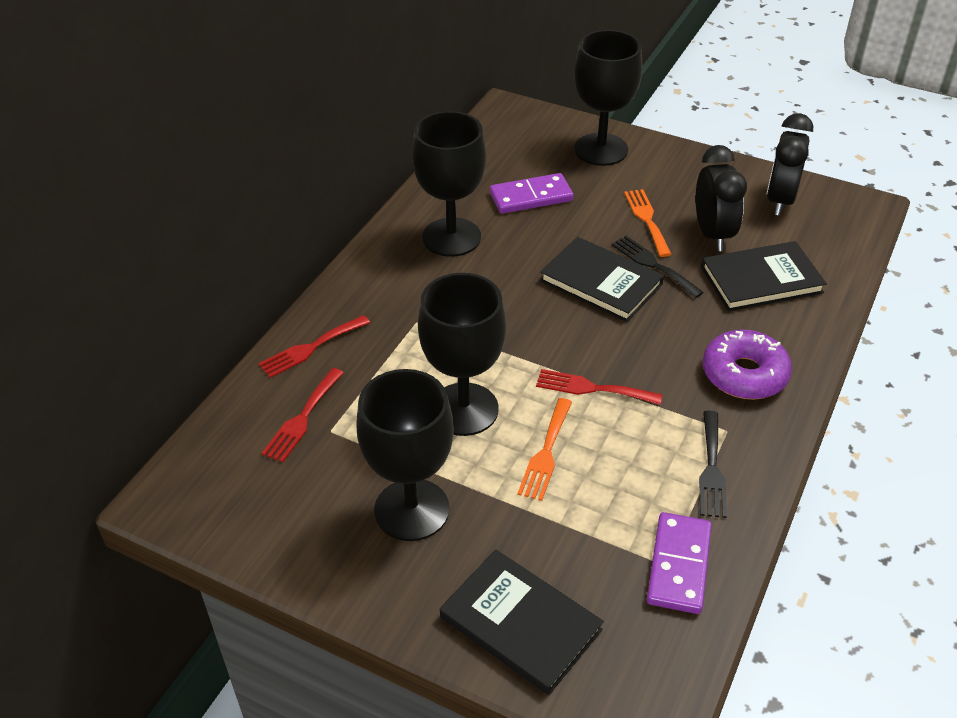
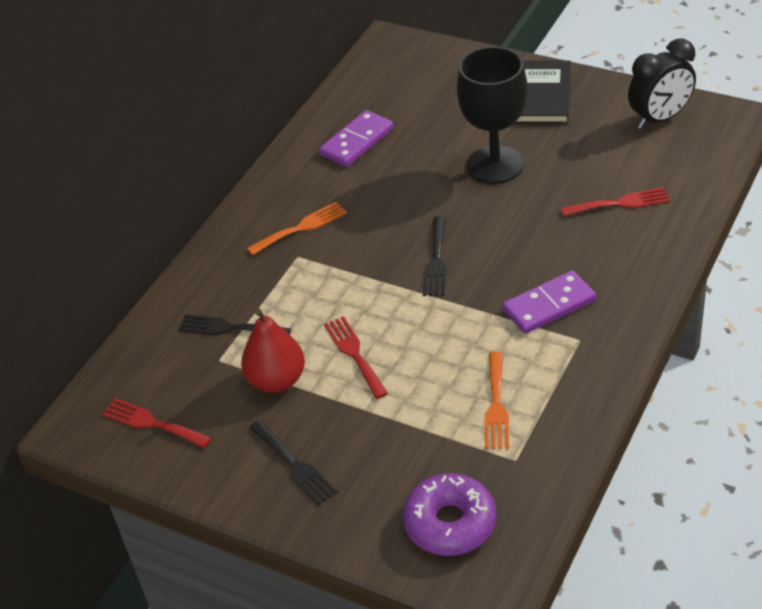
black book: 3 -> 1
black clock: 2 -> 1
black fork: 2 -> 3
black goblet: 4 -> 1
red pear: 0 -> 1

